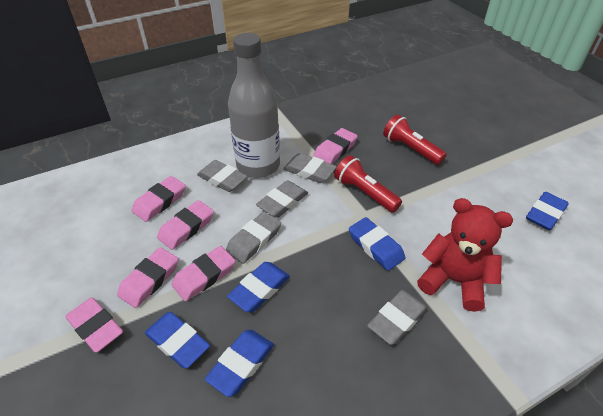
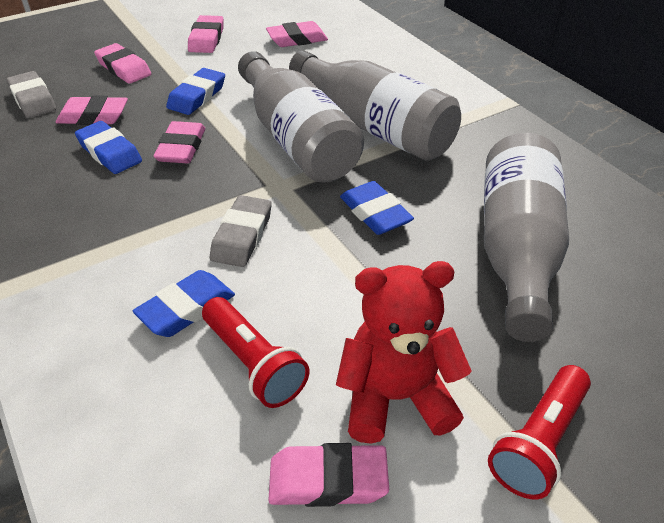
blue eraser: 5 -> 4
grey bottle: 1 -> 3
grey eraser: 5 -> 2

